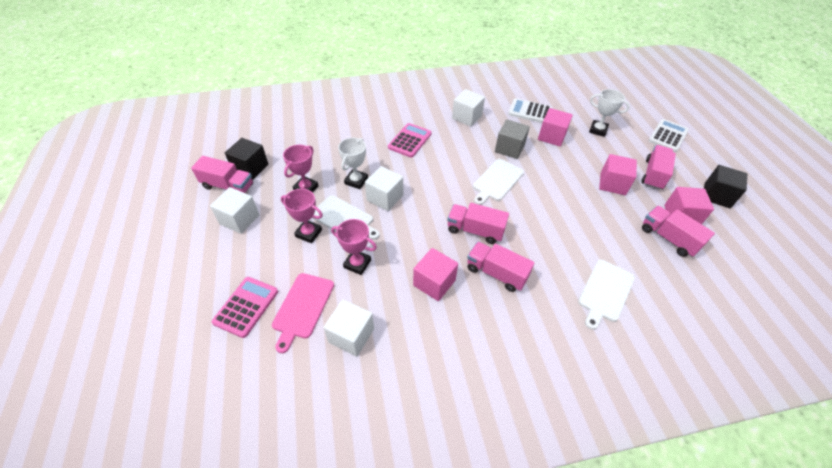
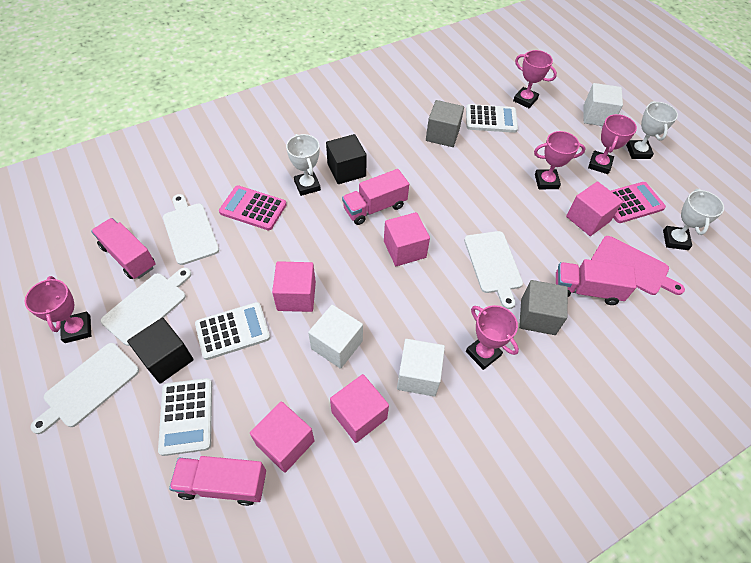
grey cube: 1 -> 2
pink cube: 4 -> 5
pink trophy: 3 -> 5
pink truck: 5 -> 4
white calculator: 2 -> 3
white cube: 4 -> 3
white cutting board: 3 -> 4
white trophy: 2 -> 3

